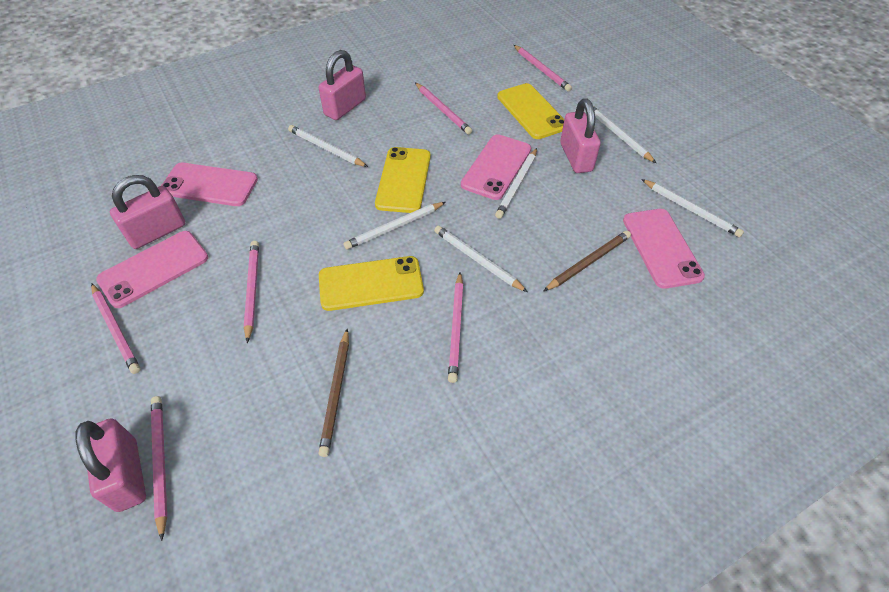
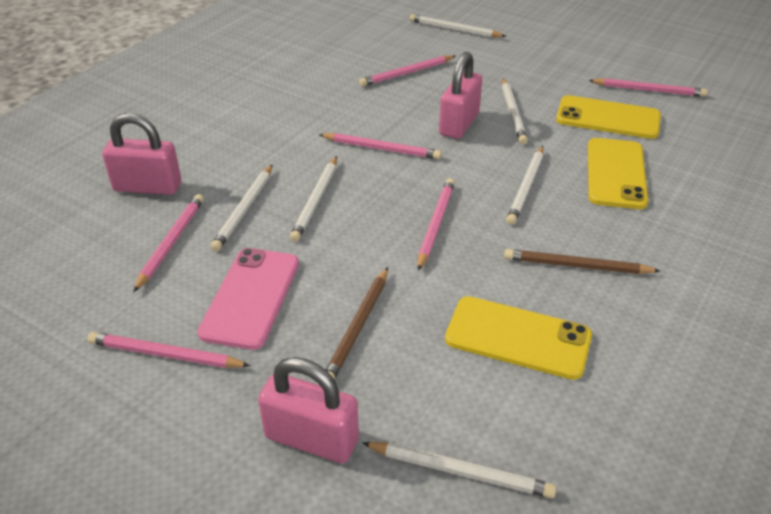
pink padlock: 4 -> 3
pink phone: 4 -> 1

